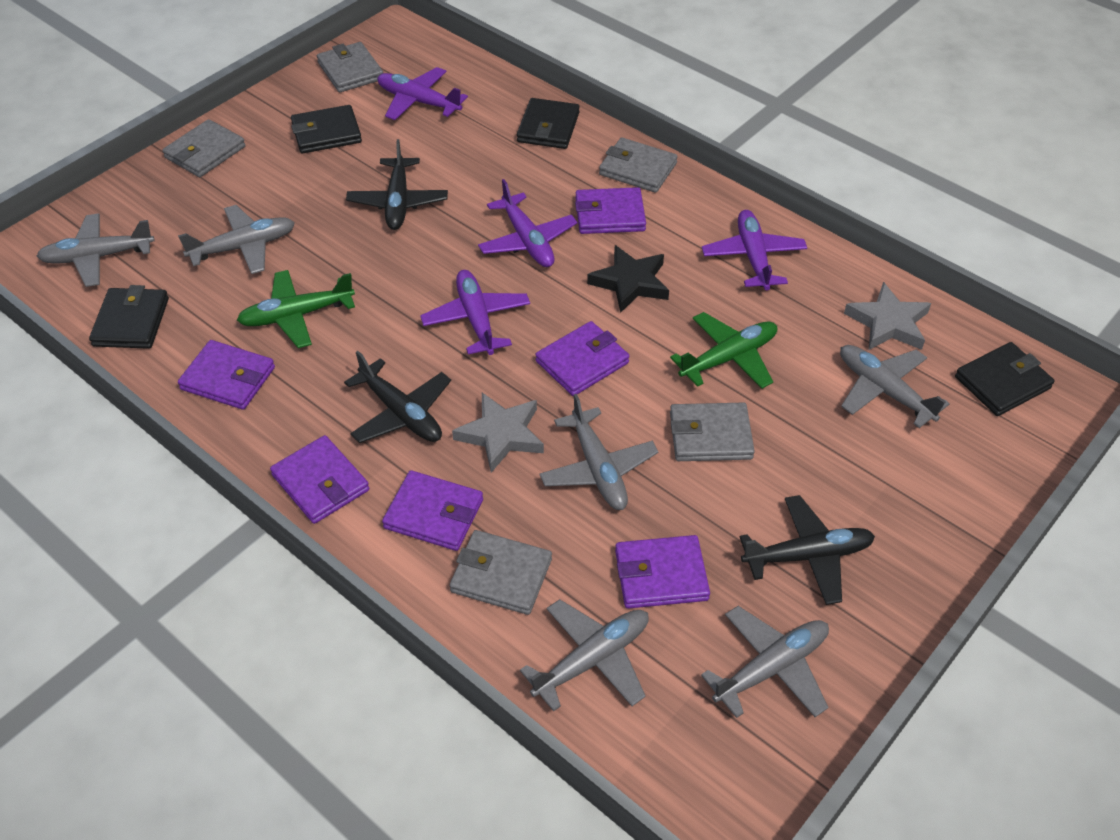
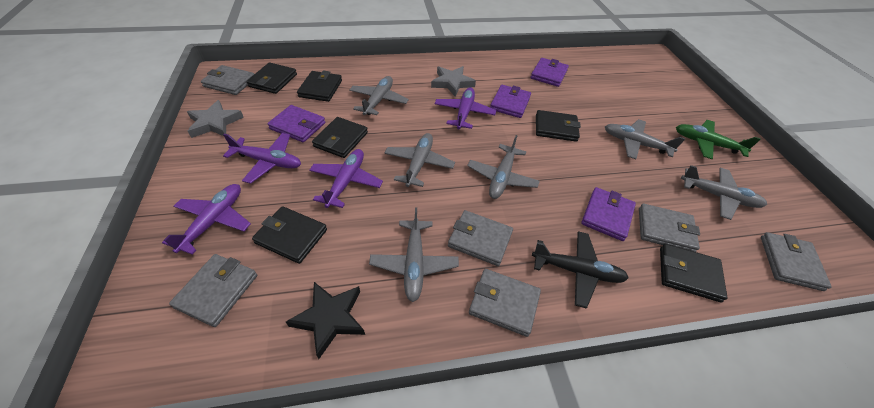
black plane: 3 -> 1
black wallet: 4 -> 6
green plane: 2 -> 1
grey wallet: 5 -> 6
purple wallet: 6 -> 4

